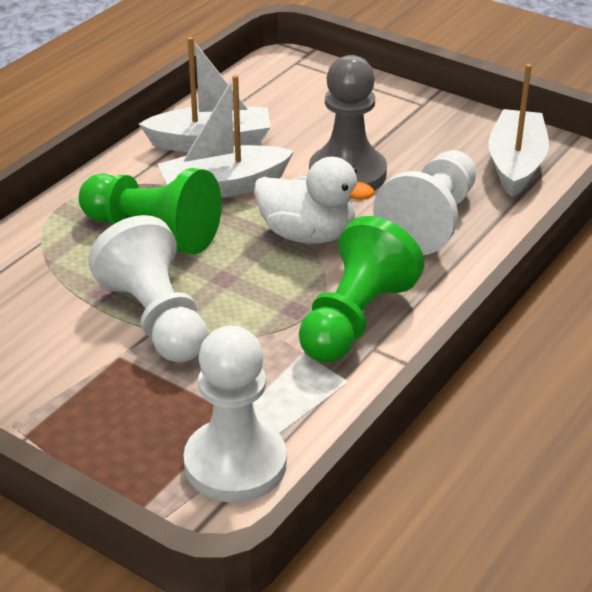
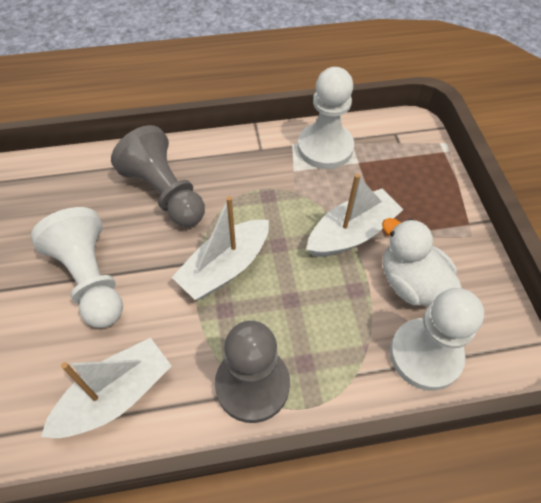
green pawn: 2 -> 0
grey pawn: 1 -> 2

